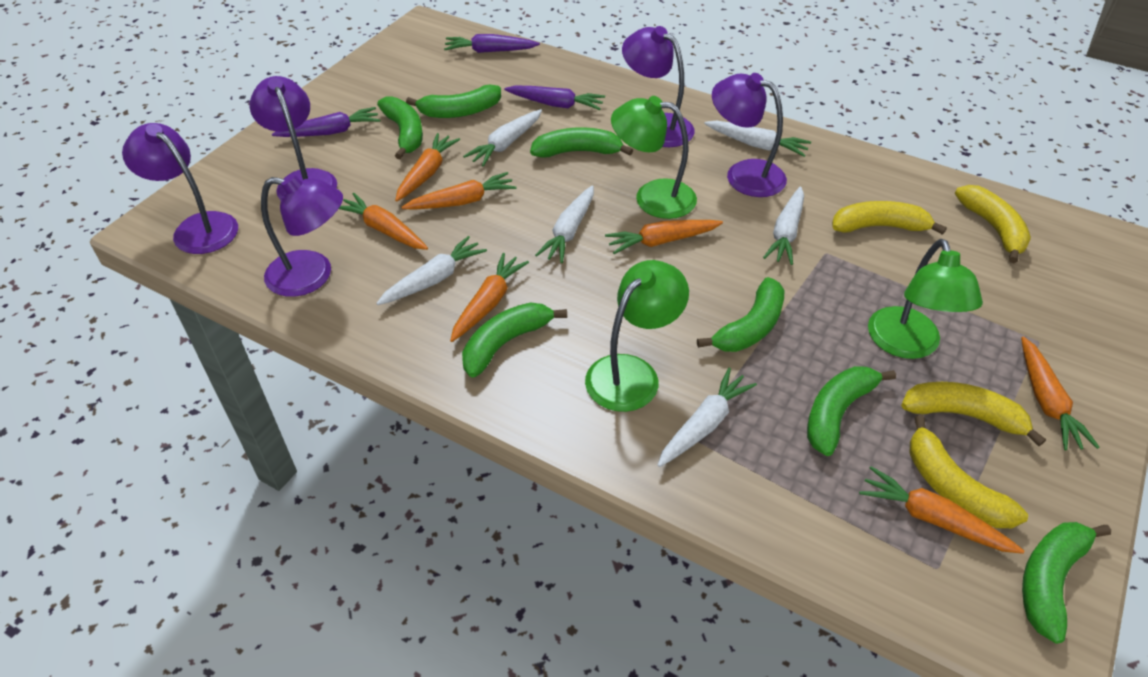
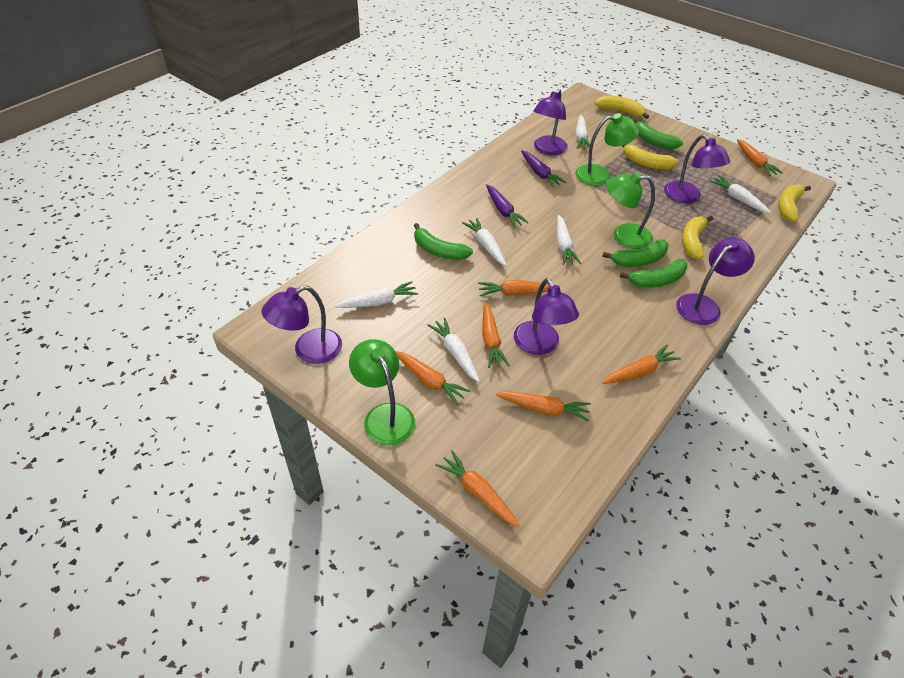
green banana: 7 -> 4
purple carrot: 3 -> 2

